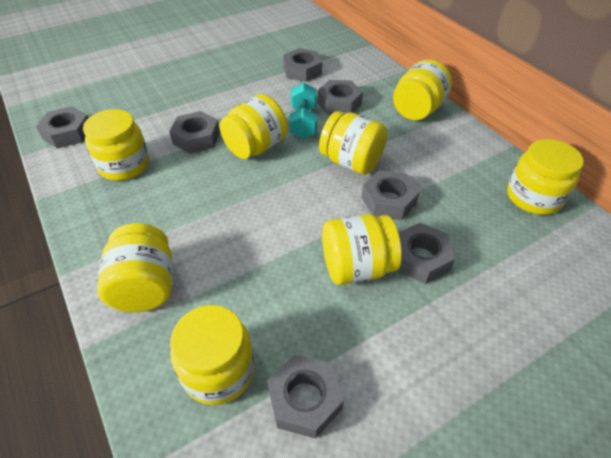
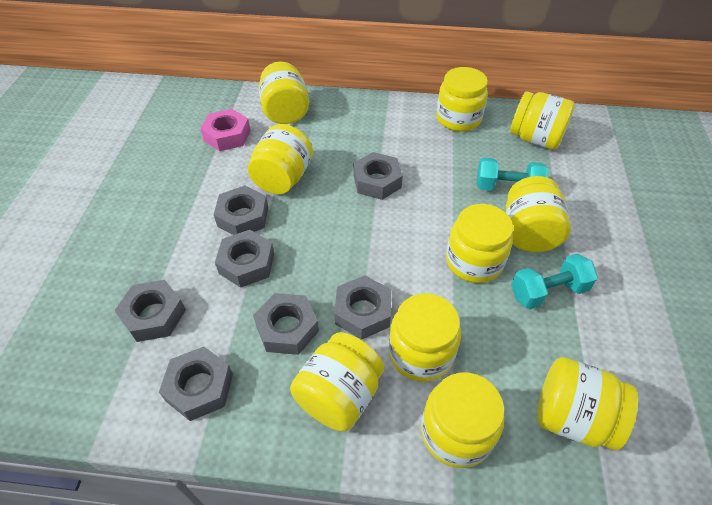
pink nut: 0 -> 1
turquoise dumbbell: 1 -> 2
yellow jar: 8 -> 10

